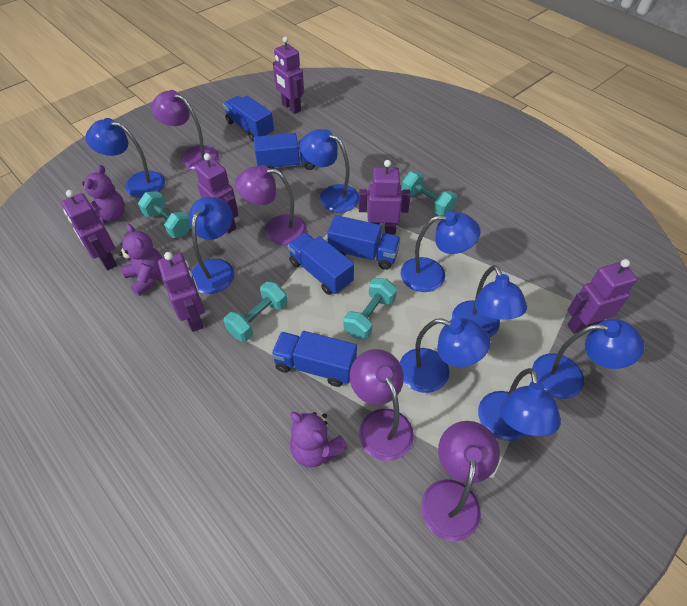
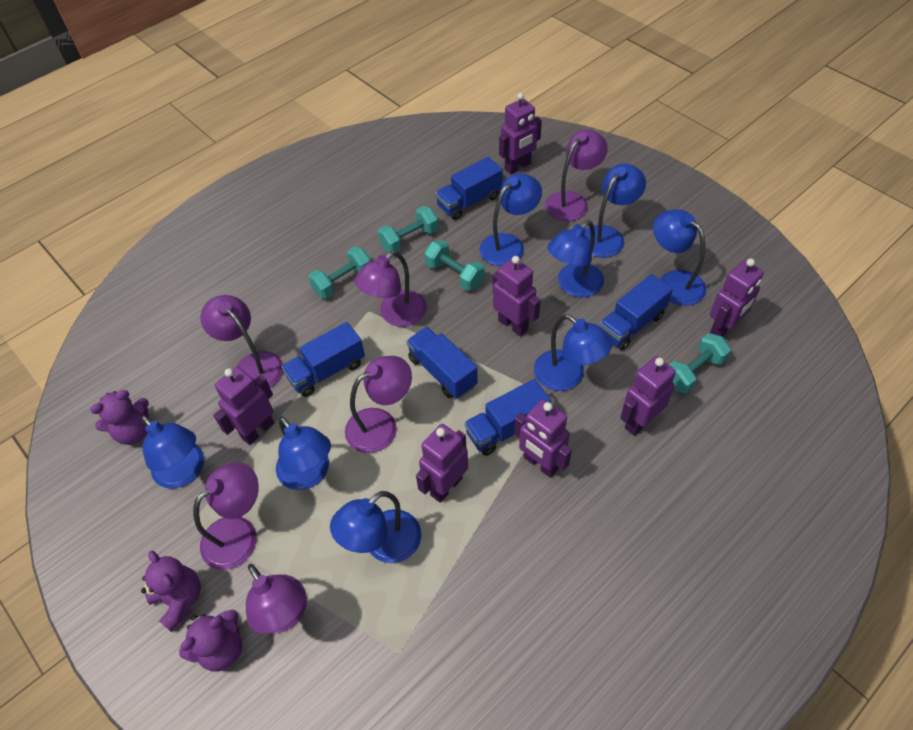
purple lamp: 4 -> 6
purple robot: 6 -> 7

